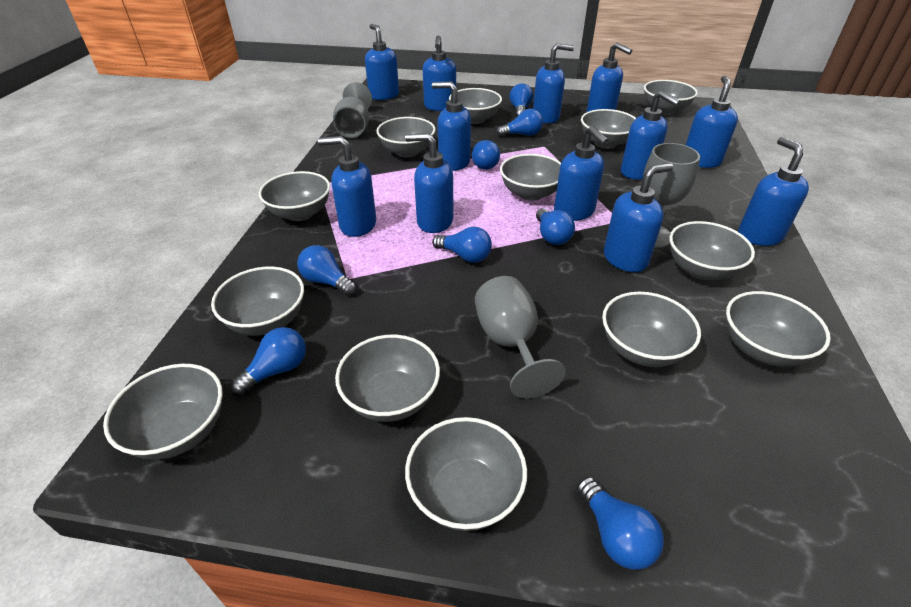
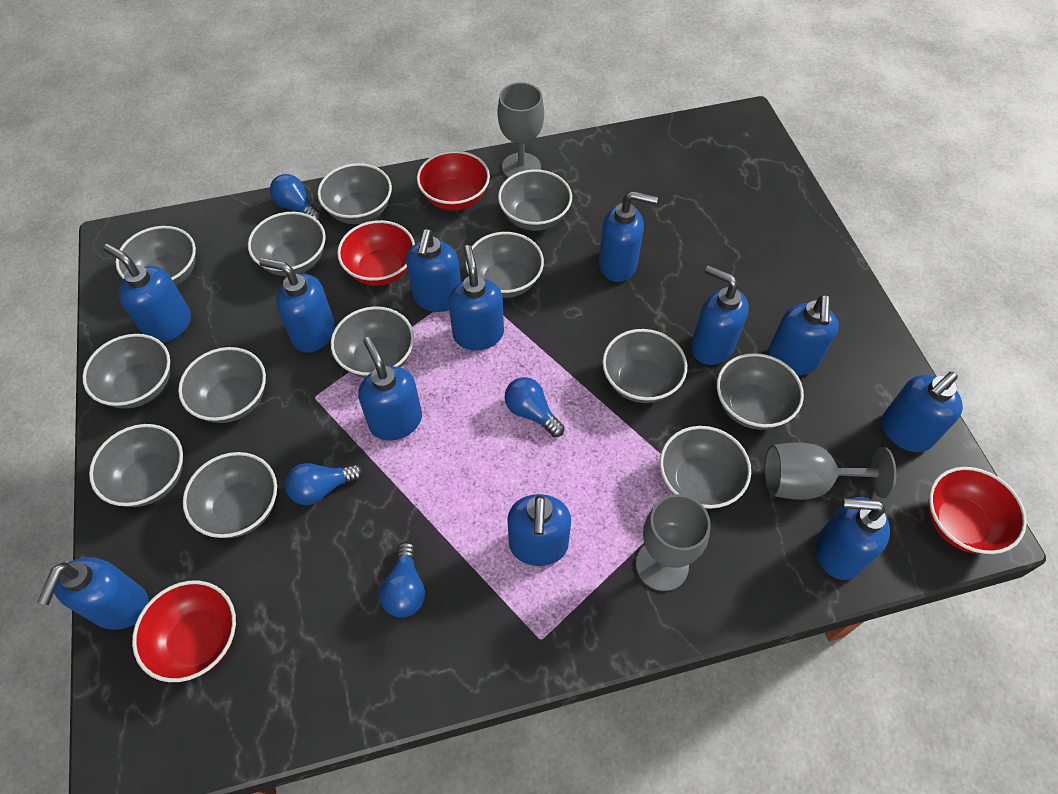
blue light bulb: 8 -> 4
red bowl: 0 -> 4

